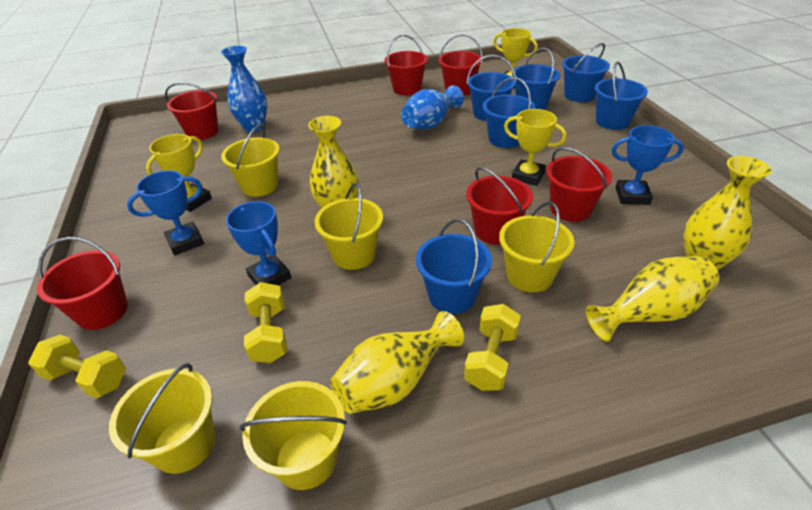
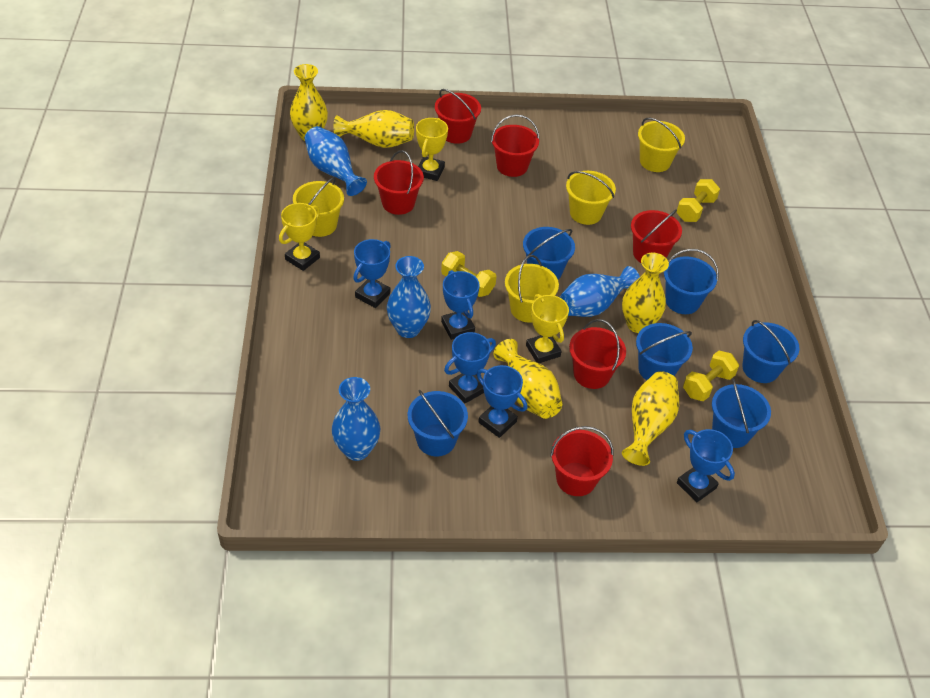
blue trophy: 3 -> 5
blue vase: 2 -> 4
yellow bucket: 5 -> 4
yellow vase: 4 -> 5

